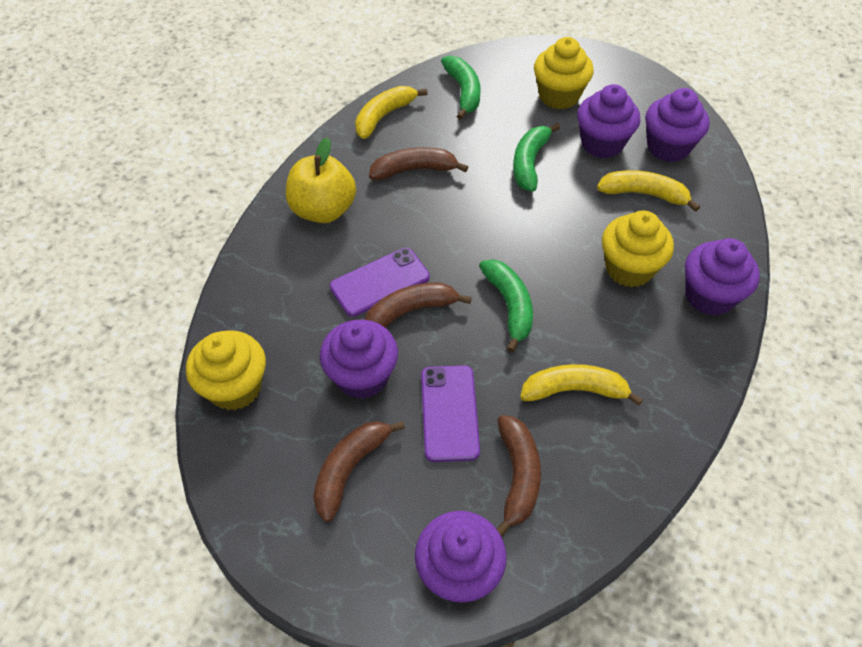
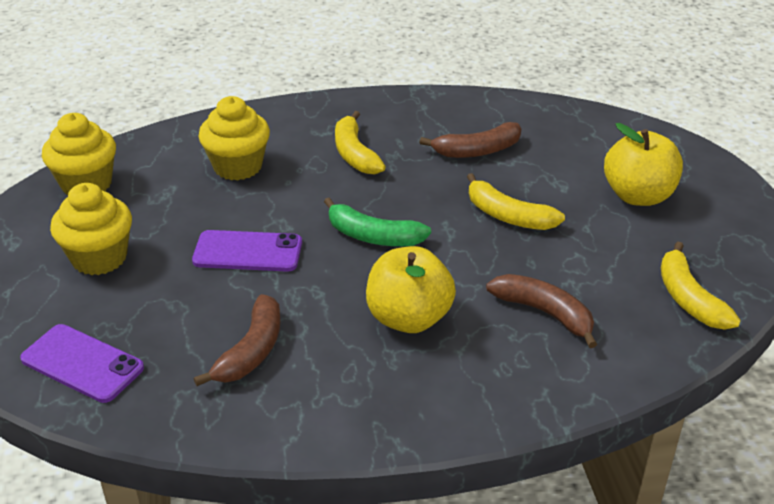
brown banana: 4 -> 3
green banana: 3 -> 1
purple cupcake: 5 -> 0
yellow apple: 1 -> 2

